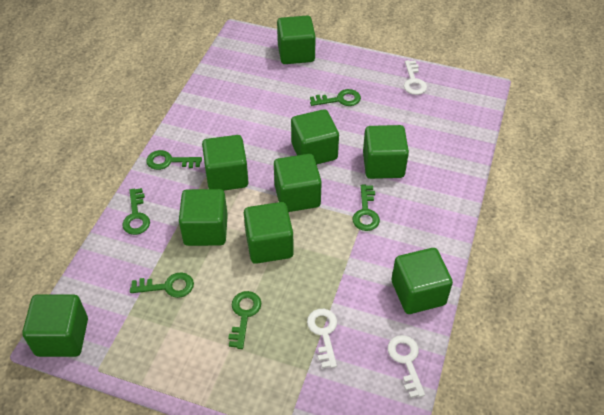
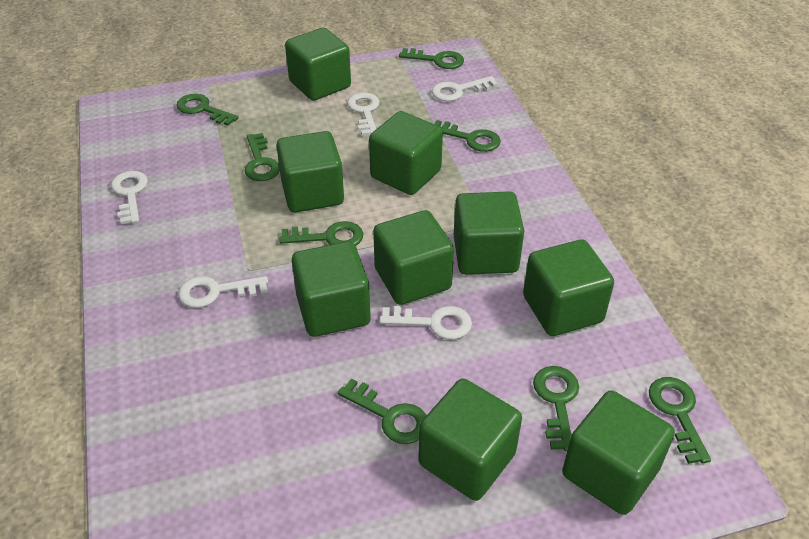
green key: 6 -> 8
white key: 3 -> 5

